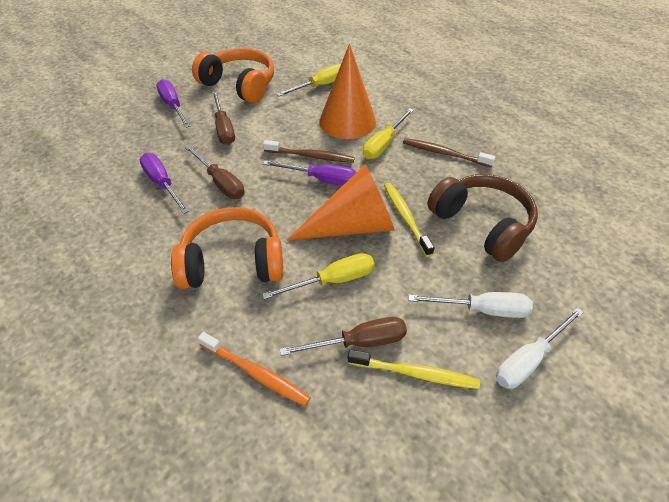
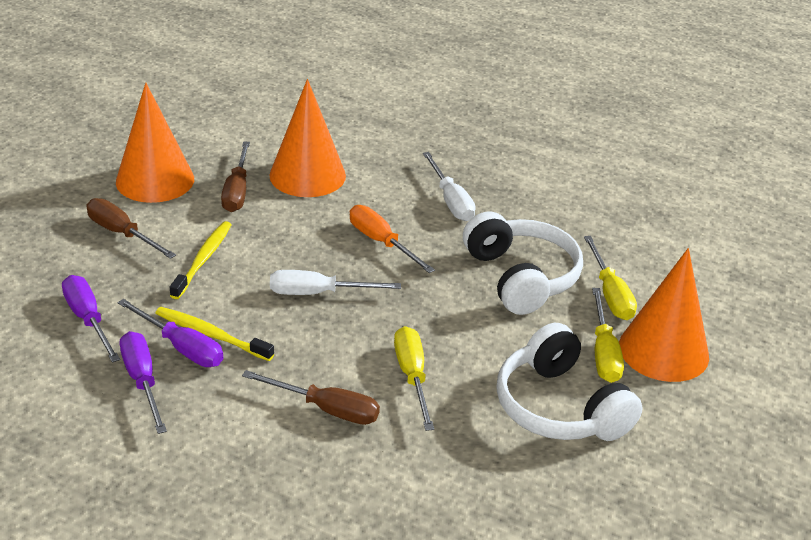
brown headphones: 1 -> 0
brown toothbrush: 2 -> 0
orange cone: 2 -> 3
orange headphones: 2 -> 0
orange screwdriver: 0 -> 1
orange toothbrush: 1 -> 0
white headphones: 0 -> 2

